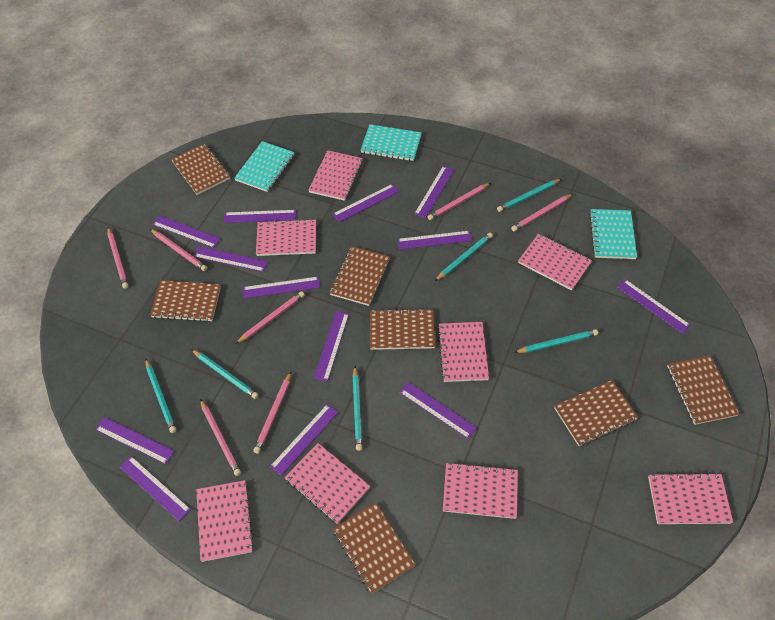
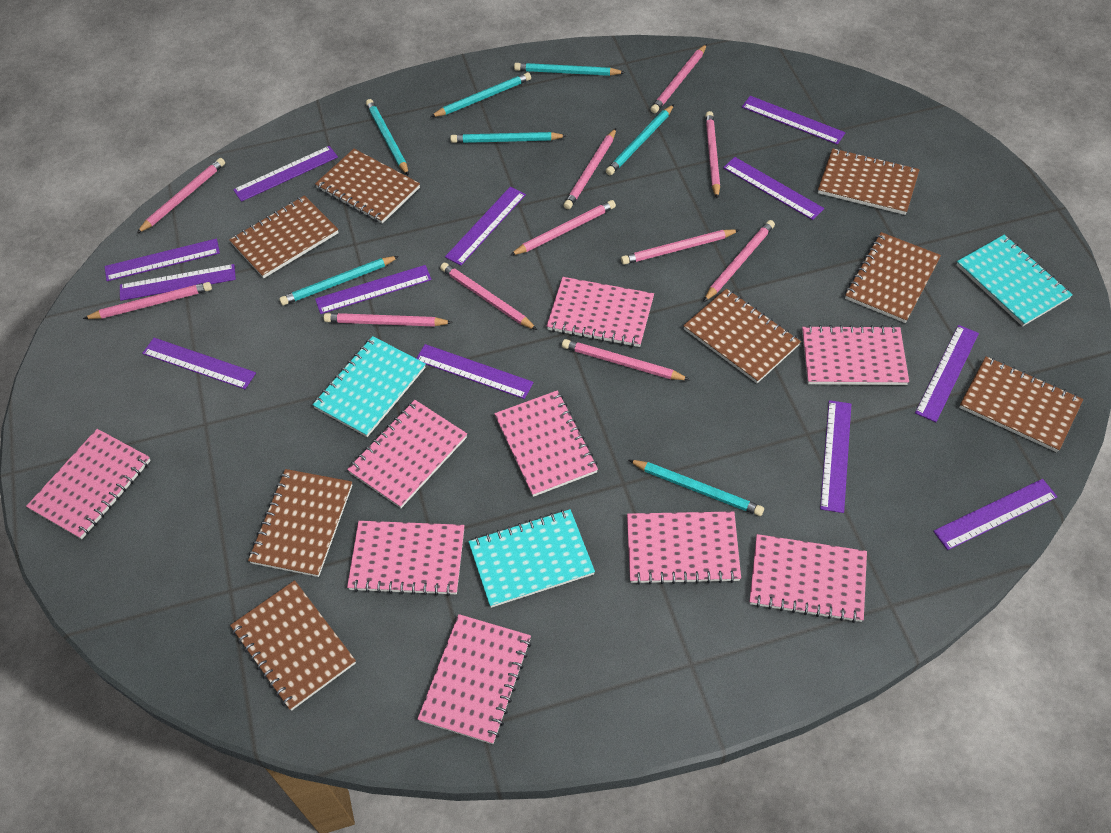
brown notebook: 7 -> 8
pink notebook: 8 -> 9
pink pencil: 7 -> 11
purple ruler: 13 -> 12
turquoise pencil: 6 -> 7

